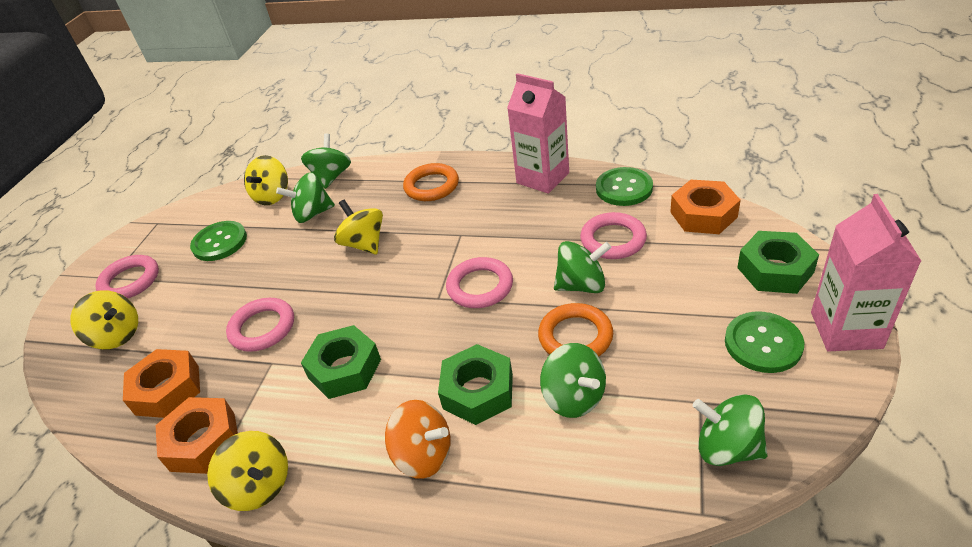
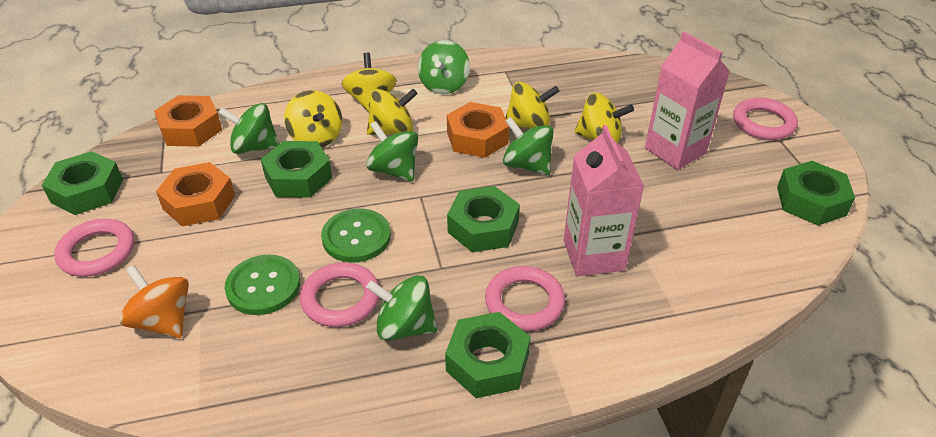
green button: 3 -> 2
green nut: 3 -> 5
orange ring: 2 -> 0
yellow spinning top: 4 -> 5

